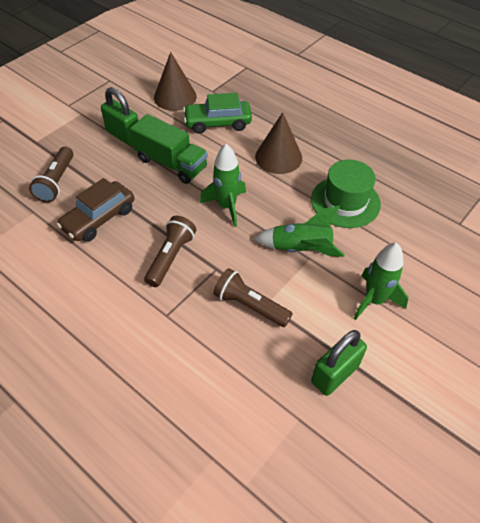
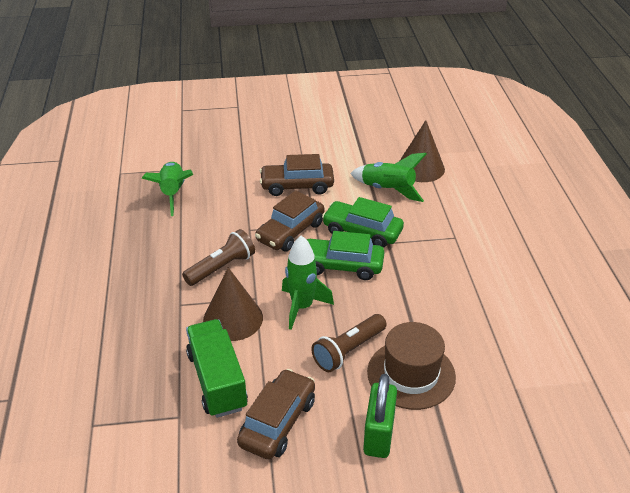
brown car: 1 -> 3
brown flashlight: 3 -> 2
brown hat: 0 -> 1
green car: 1 -> 2
green hat: 1 -> 0
green padlock: 2 -> 1

